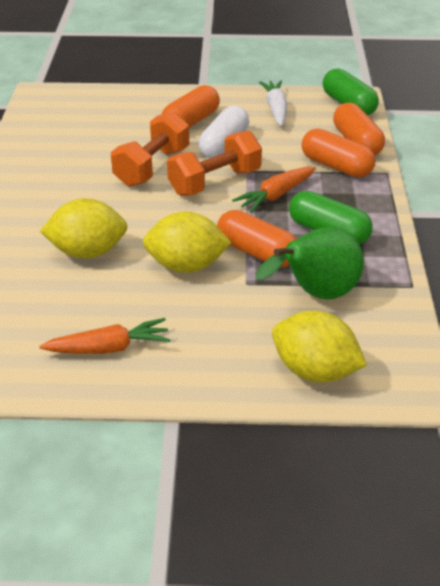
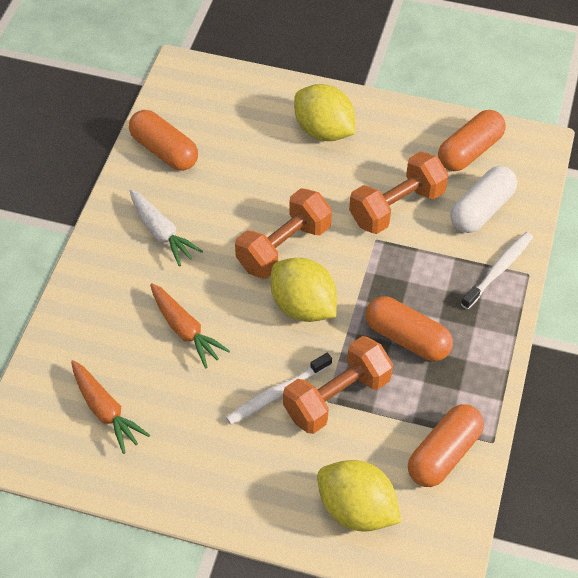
green capsule: 2 -> 0
green pear: 1 -> 0
orange dumbbell: 2 -> 3
white toothbrush: 0 -> 2

